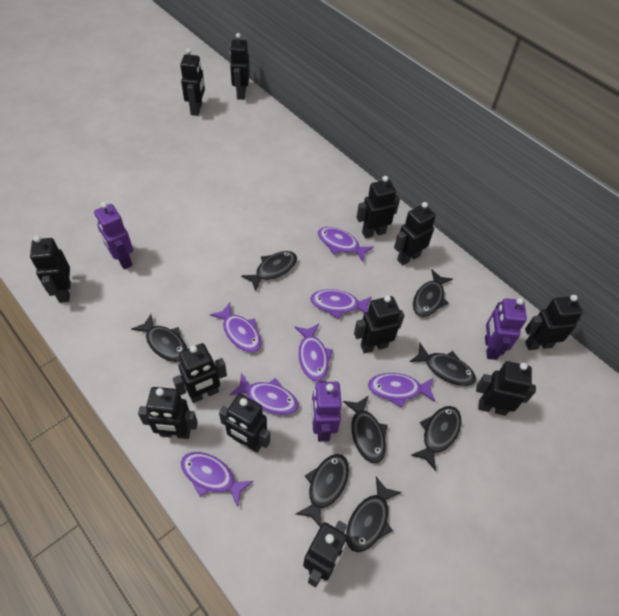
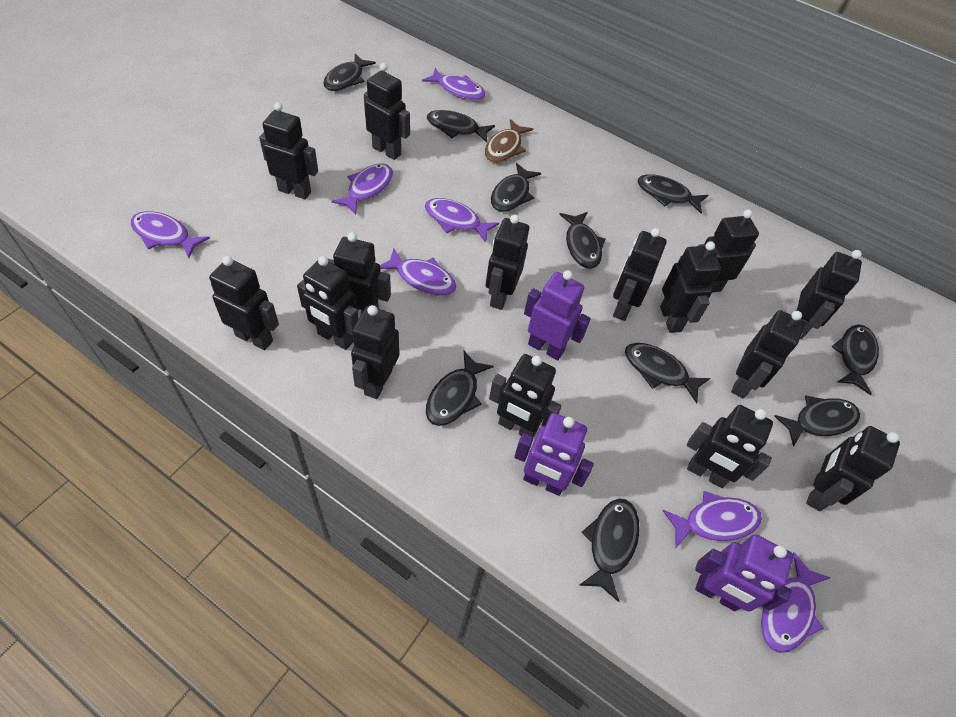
black fish: 8 -> 10
black robot: 12 -> 15
brown fish: 0 -> 1

